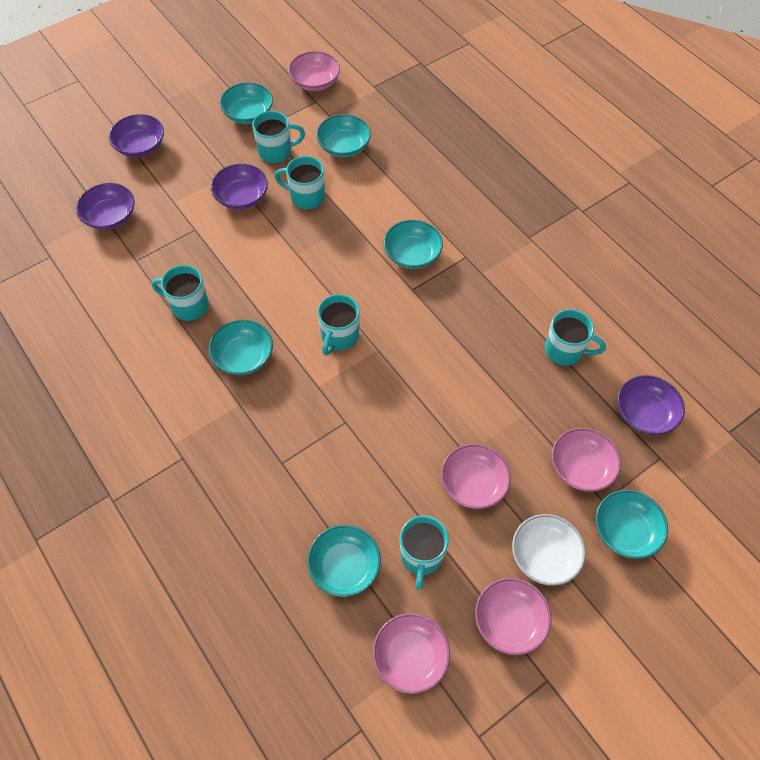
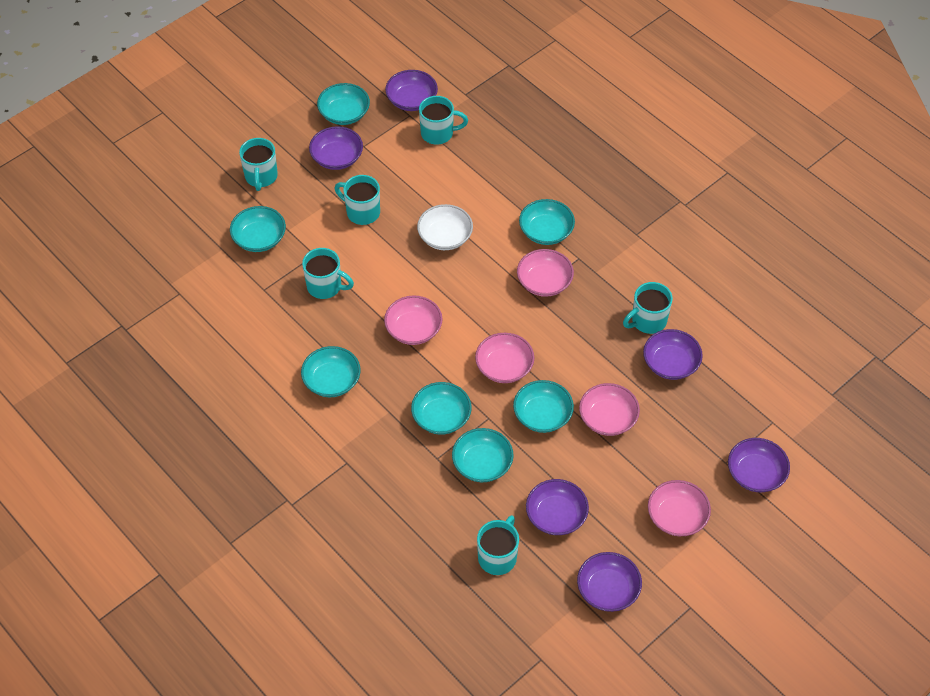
purple bowl: 4 -> 6
turquoise bowl: 6 -> 7

